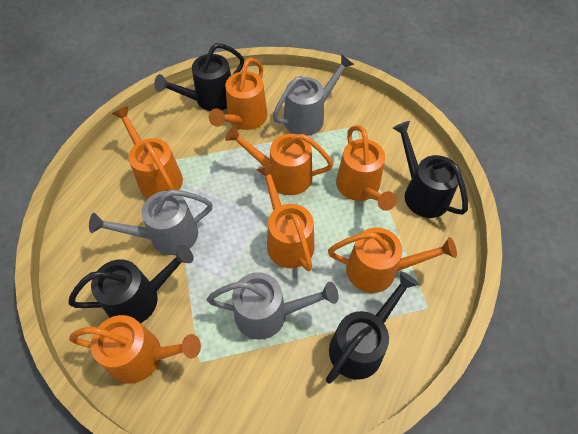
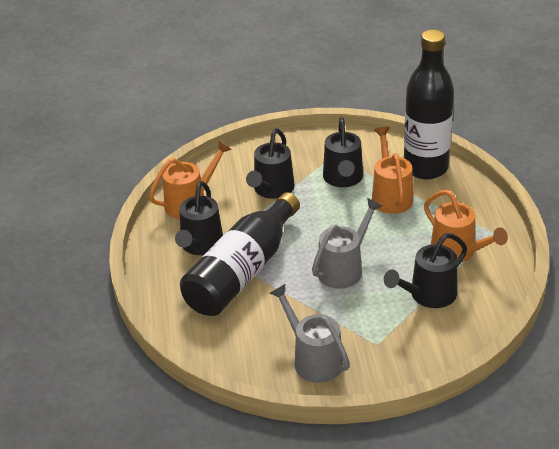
black bottle: 0 -> 2
grey watering can: 3 -> 2
orange watering can: 7 -> 3

